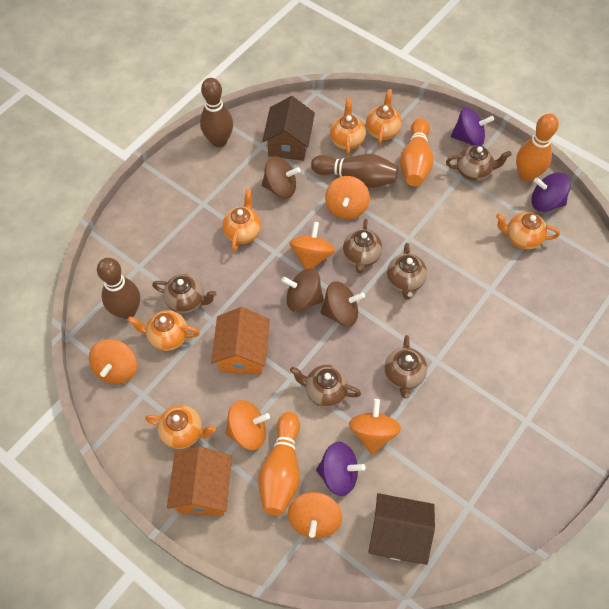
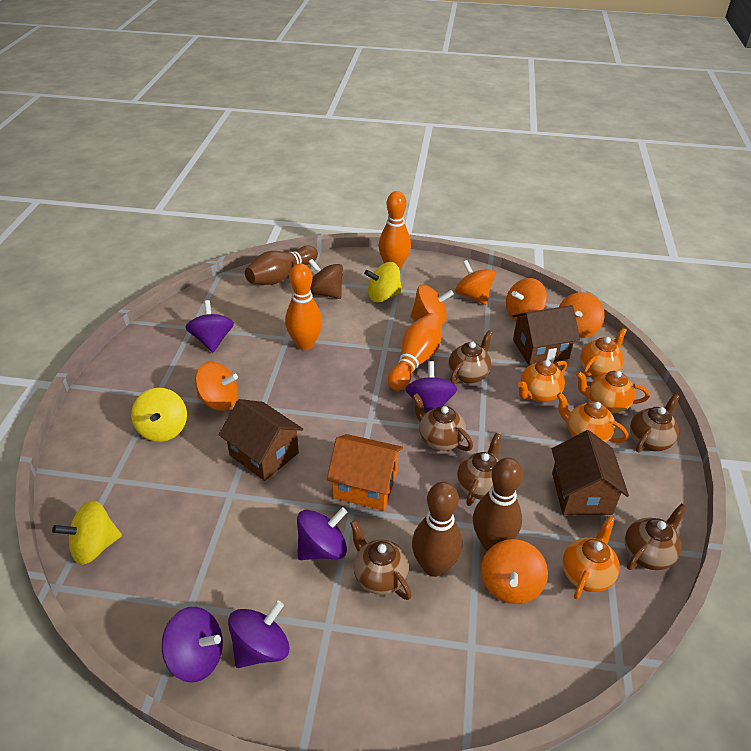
brown house: 2 -> 3
brown spinning top: 3 -> 1
orange house: 2 -> 1
orange teapot: 6 -> 5
purple spinning top: 3 -> 5
yellow spinning top: 0 -> 3

